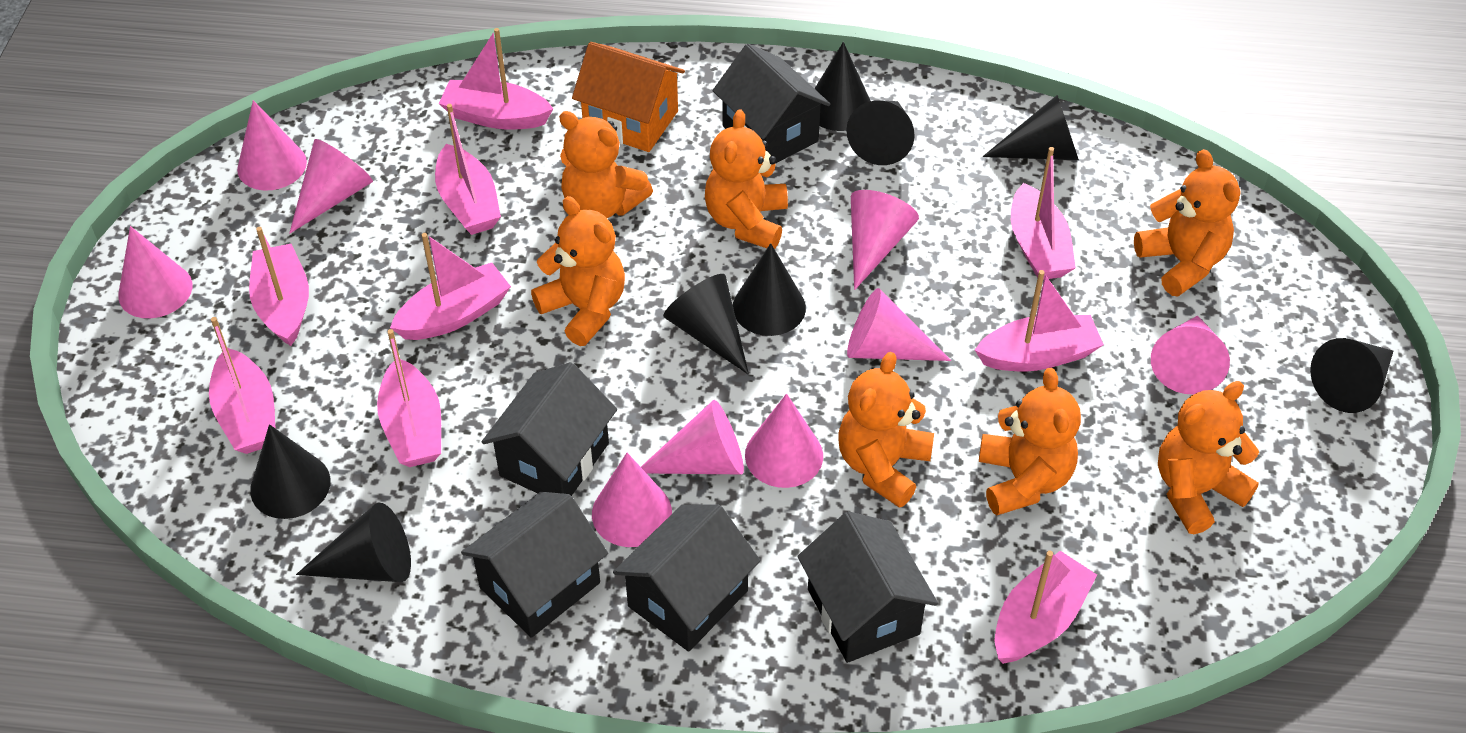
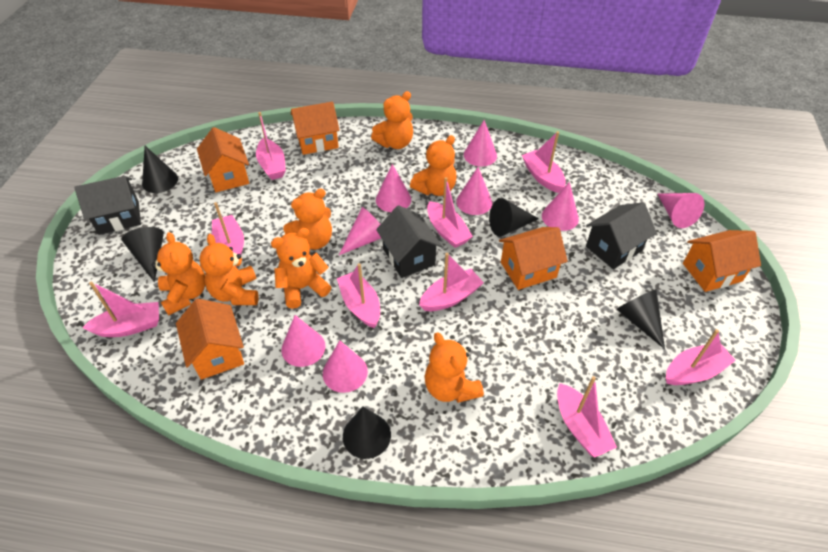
black cone: 8 -> 5
black house: 5 -> 3
orange house: 1 -> 5
pink cone: 9 -> 8

